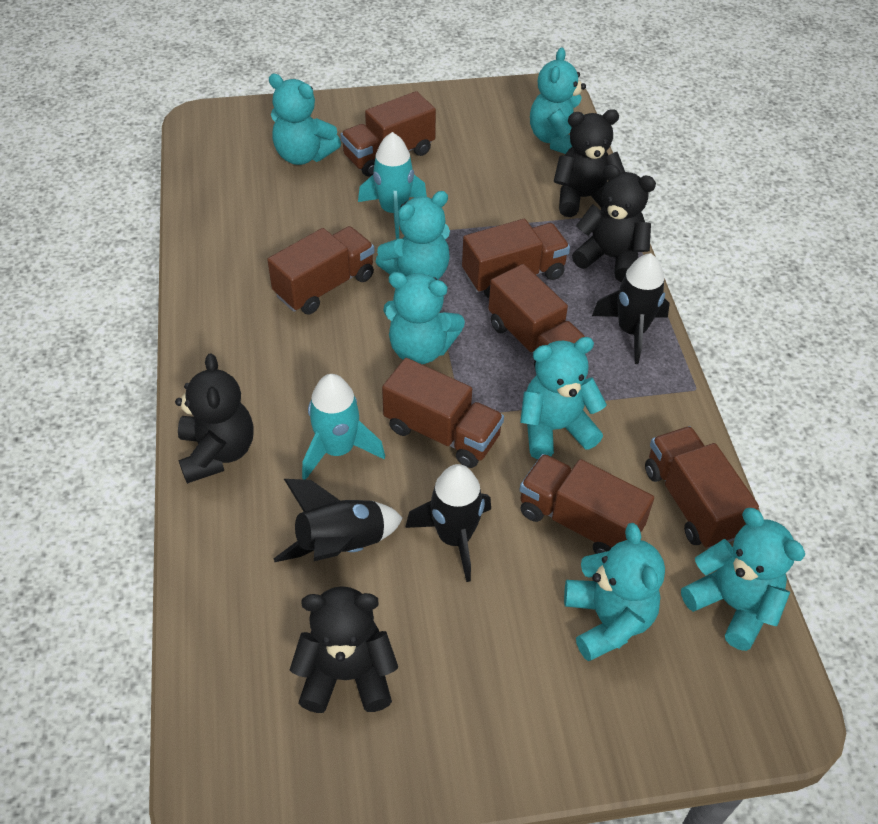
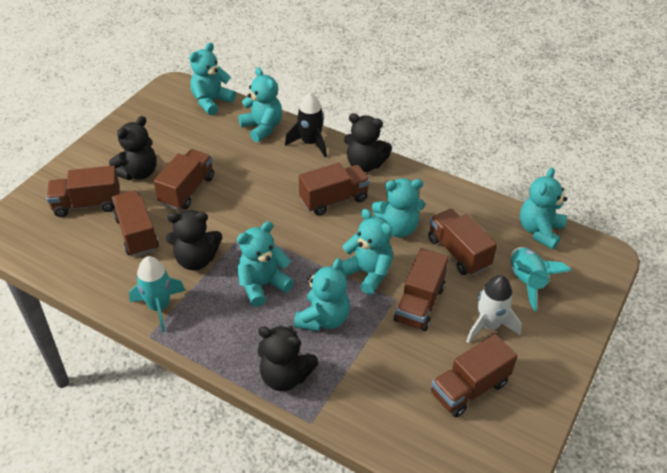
black rocket: 3 -> 1
white rocket: 0 -> 1

